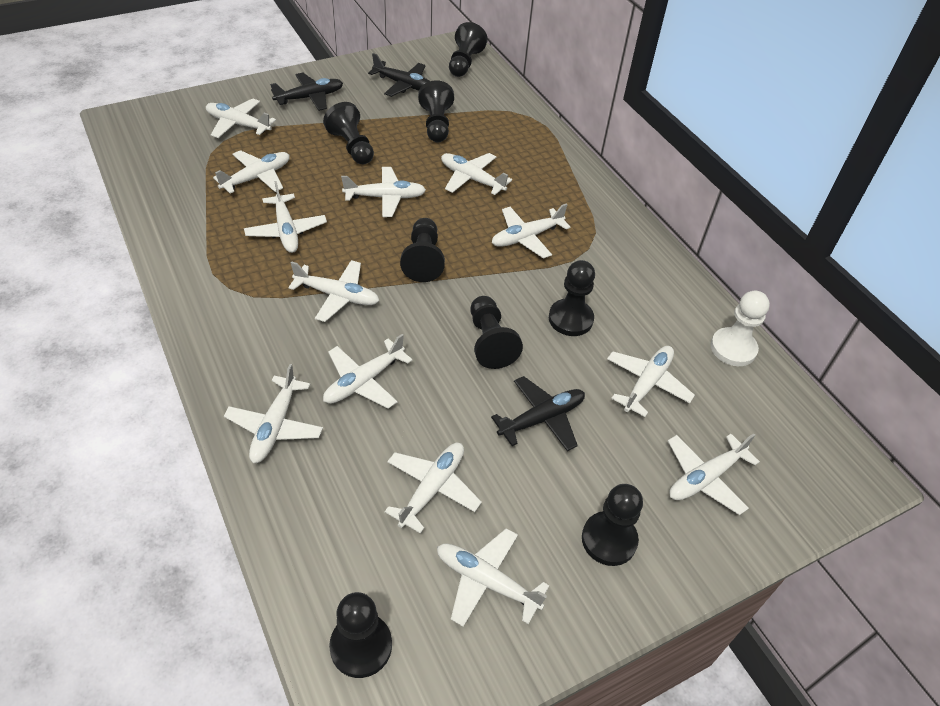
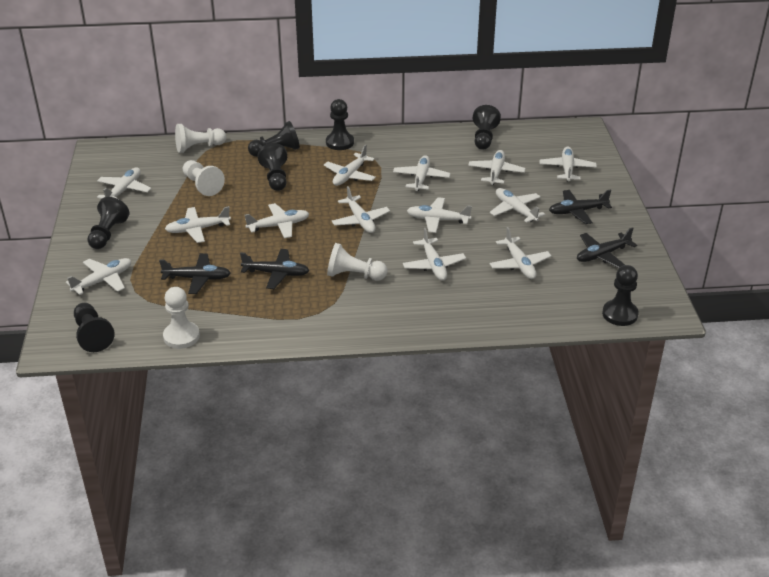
black pawn: 8 -> 7
black plane: 3 -> 4
white pawn: 1 -> 4

